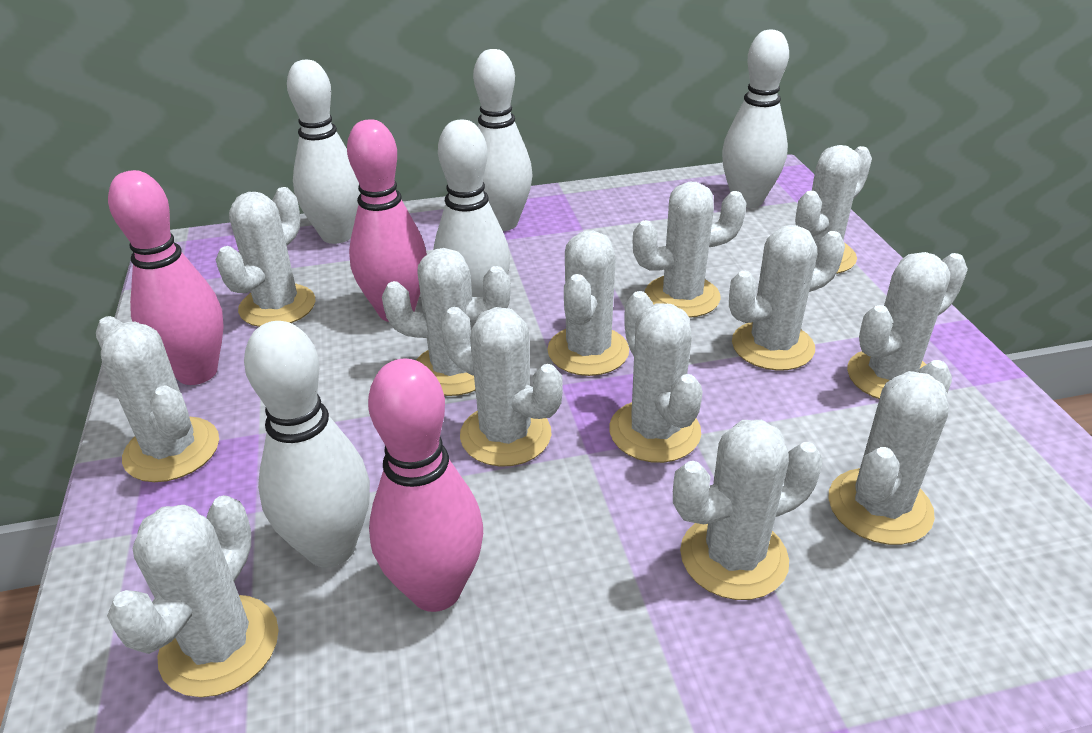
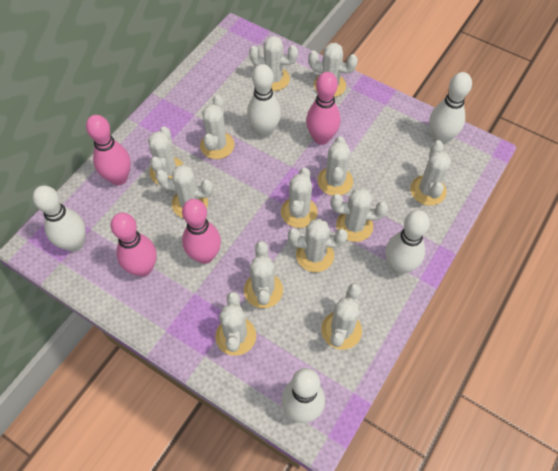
pink bowling pin: 3 -> 4

